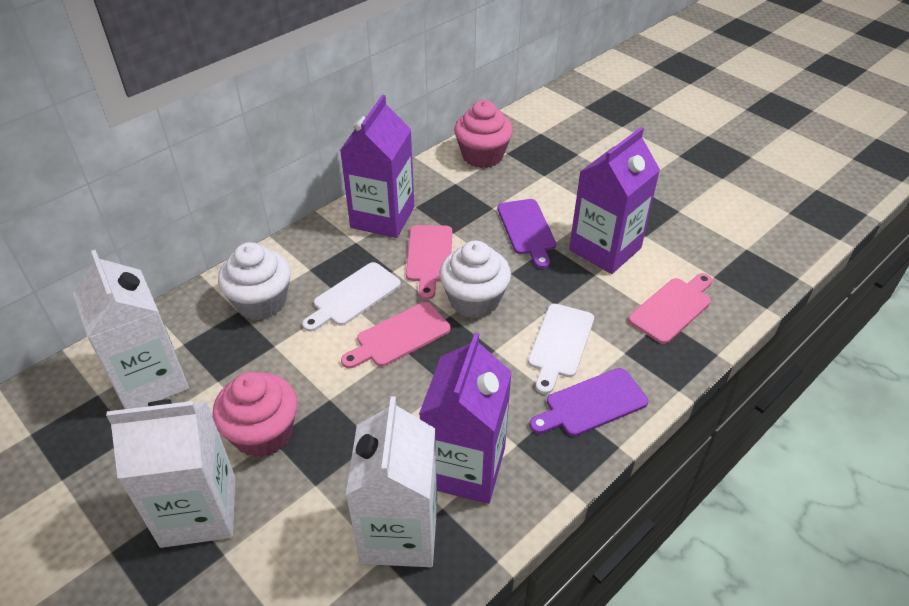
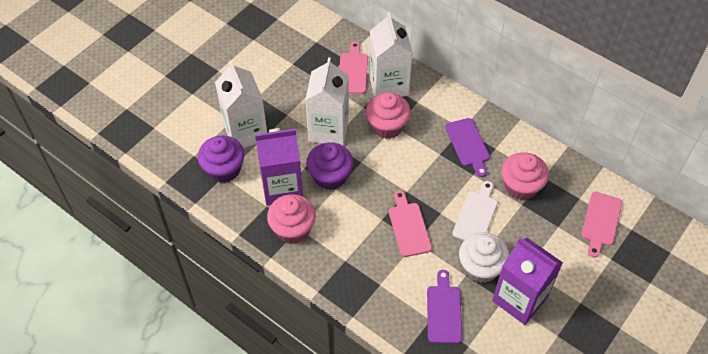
pink cupcake: 2 -> 3
purple carton: 3 -> 2
purple cupcake: 0 -> 2
white cupcake: 2 -> 1
white cutting board: 2 -> 1

